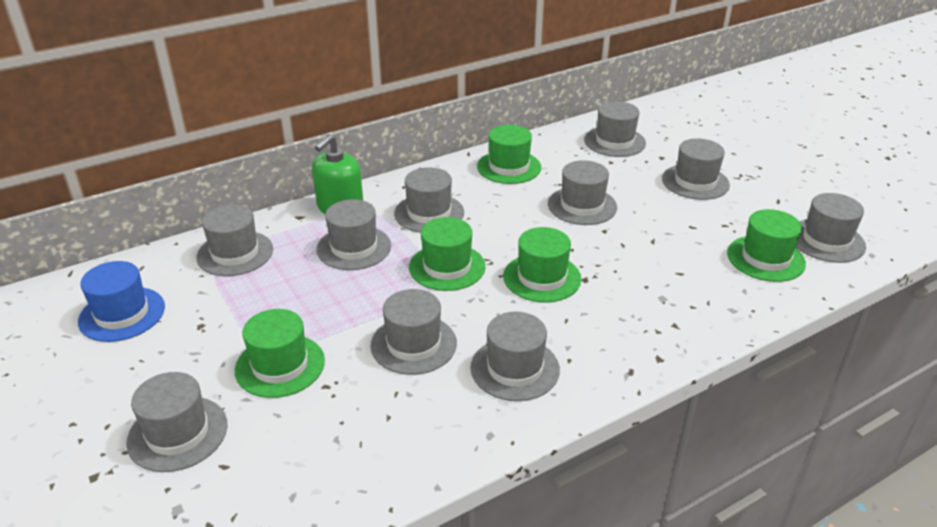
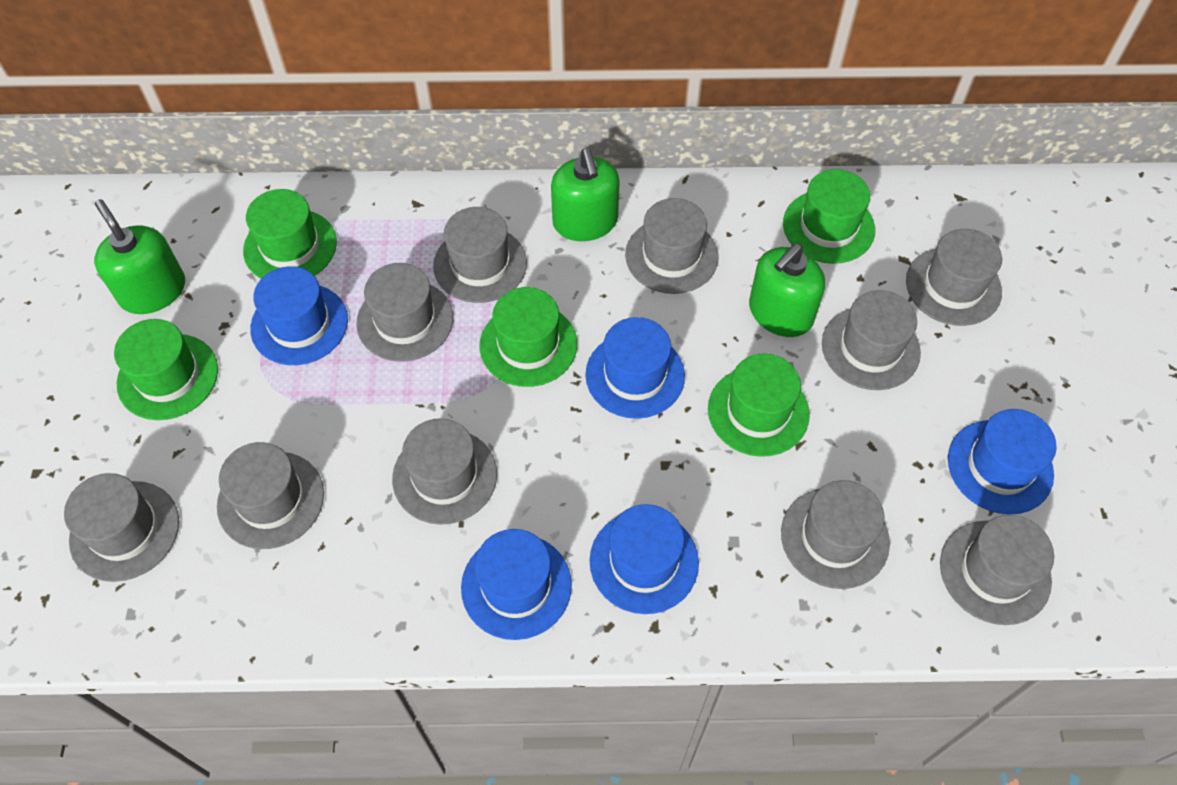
blue hat: 1 -> 5
green soap dispenser: 1 -> 3

